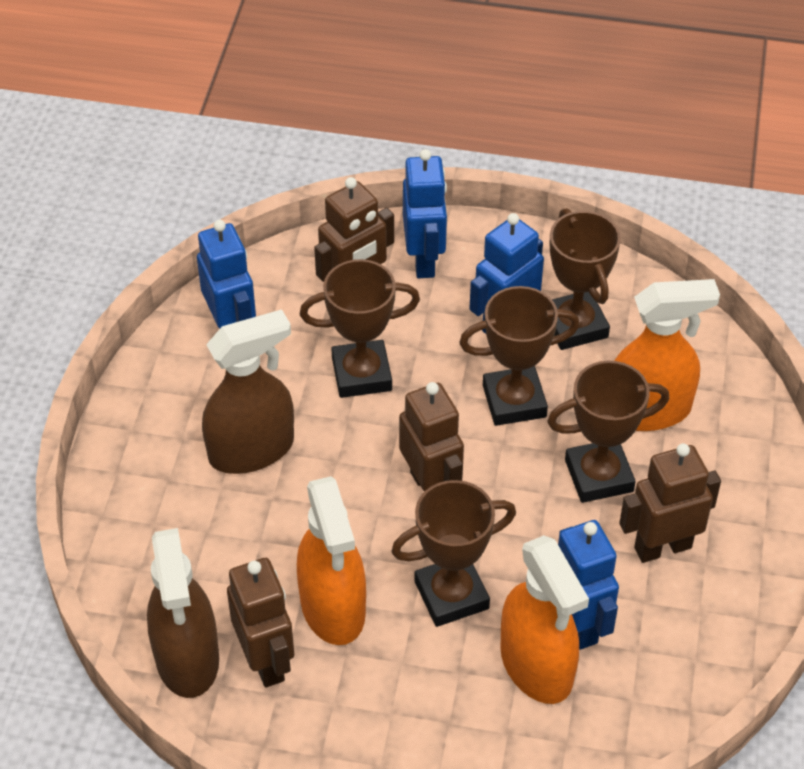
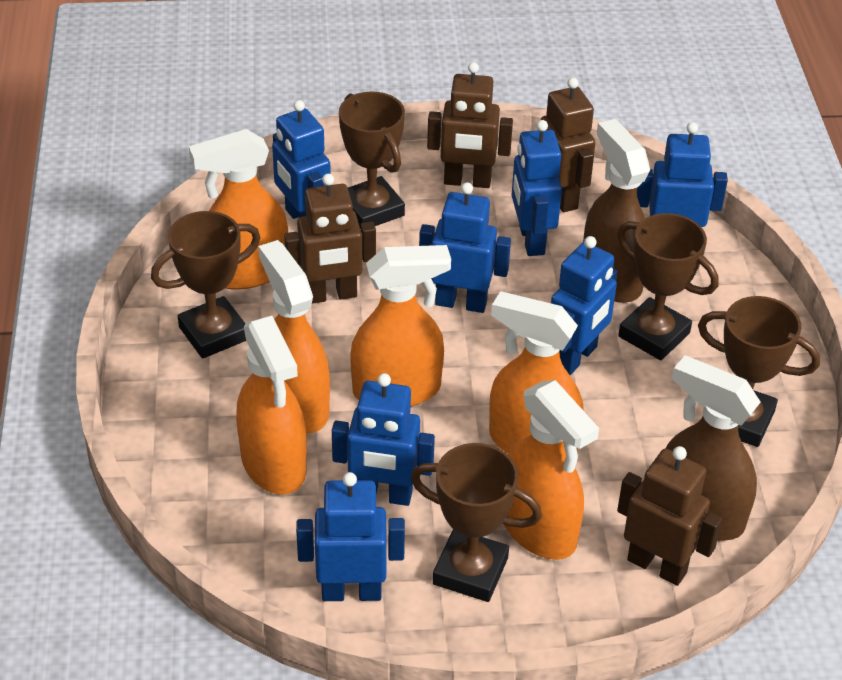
blue robot: 4 -> 7
orange spray bottle: 3 -> 6

